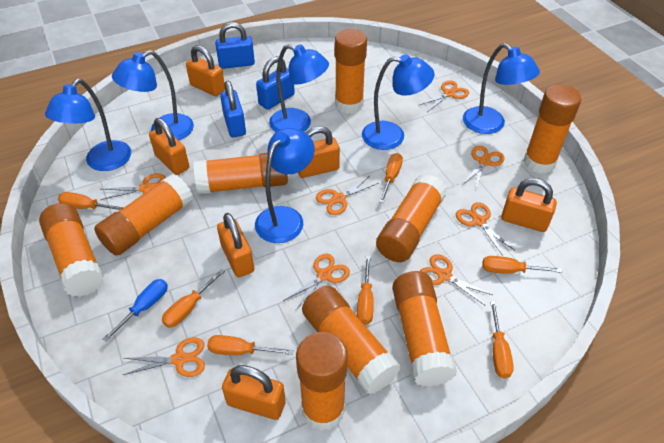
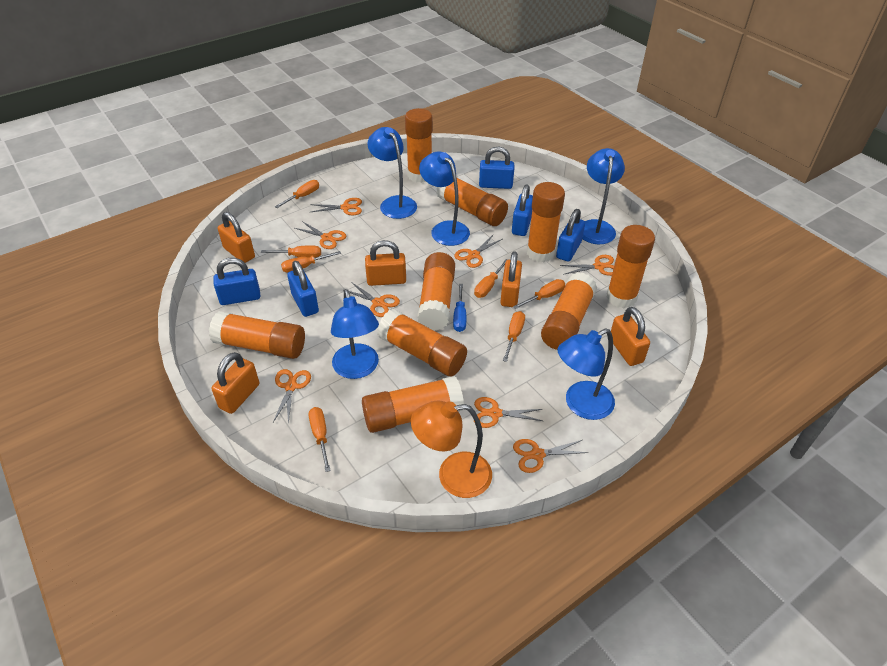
blue lamp: 6 -> 5
blue padlock: 3 -> 5
orange lamp: 0 -> 1
orange padlock: 6 -> 5

